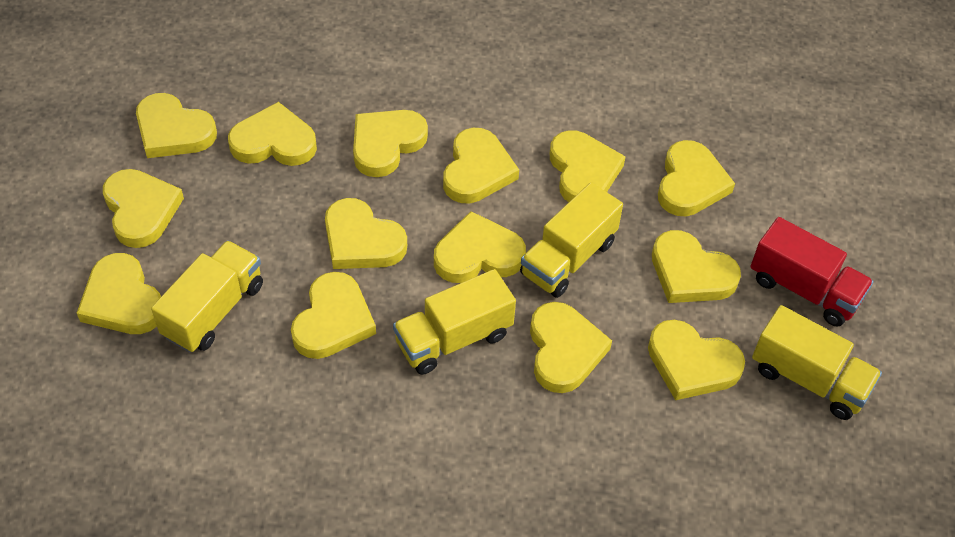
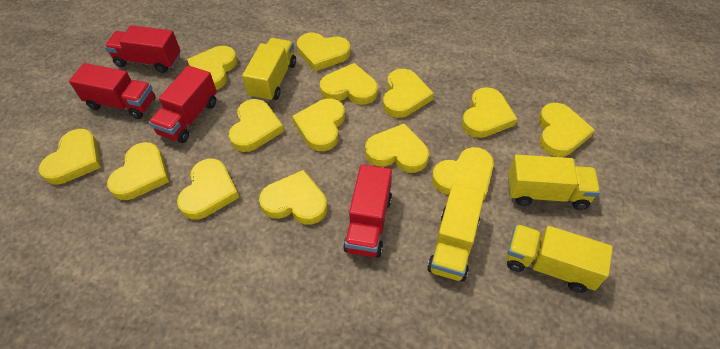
red truck: 1 -> 4

